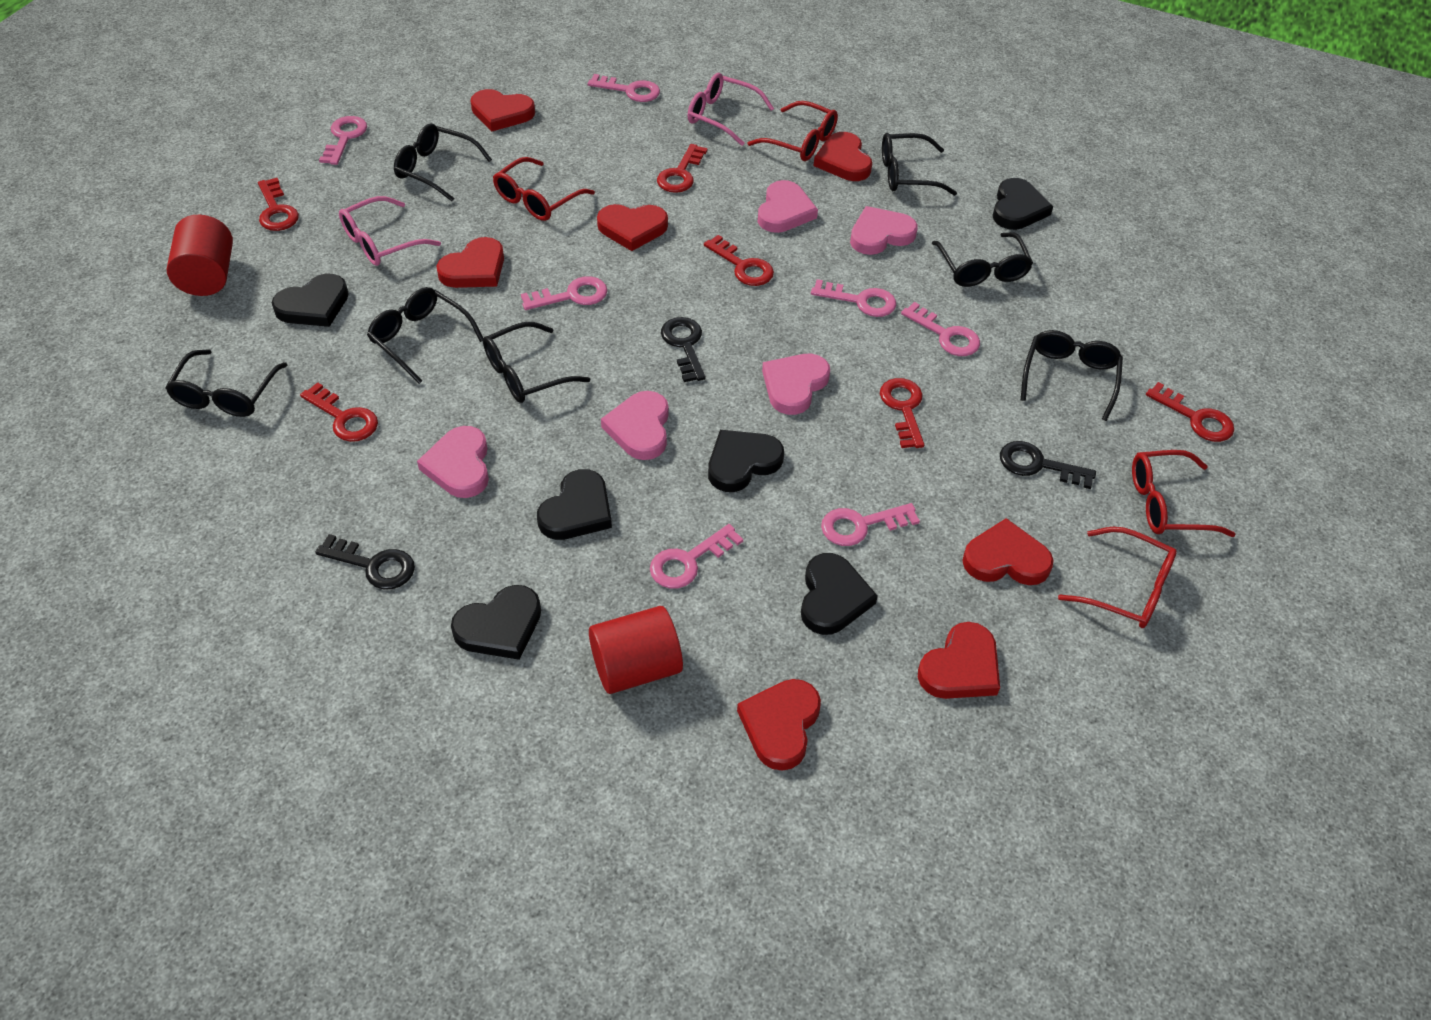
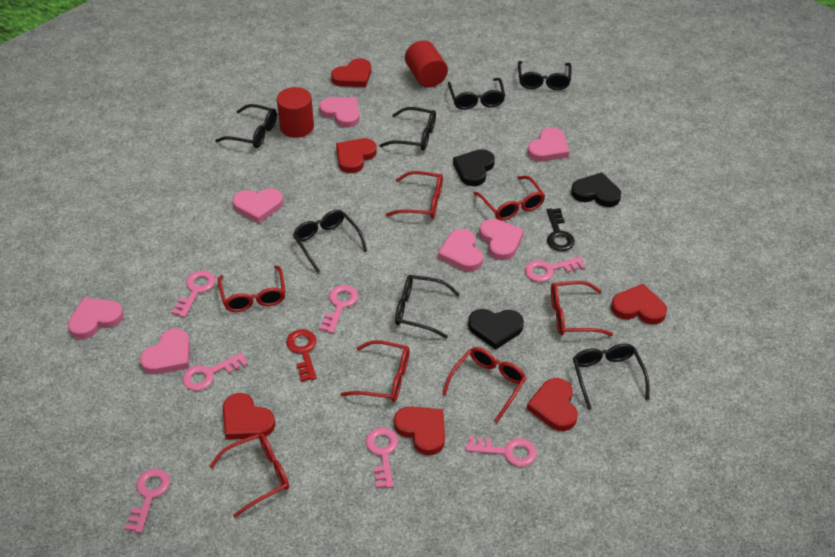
black heart: 6 -> 3
black key: 3 -> 1
pink glasses: 2 -> 0
pink heart: 5 -> 7
red glasses: 4 -> 7
red heart: 7 -> 6
red key: 6 -> 1

